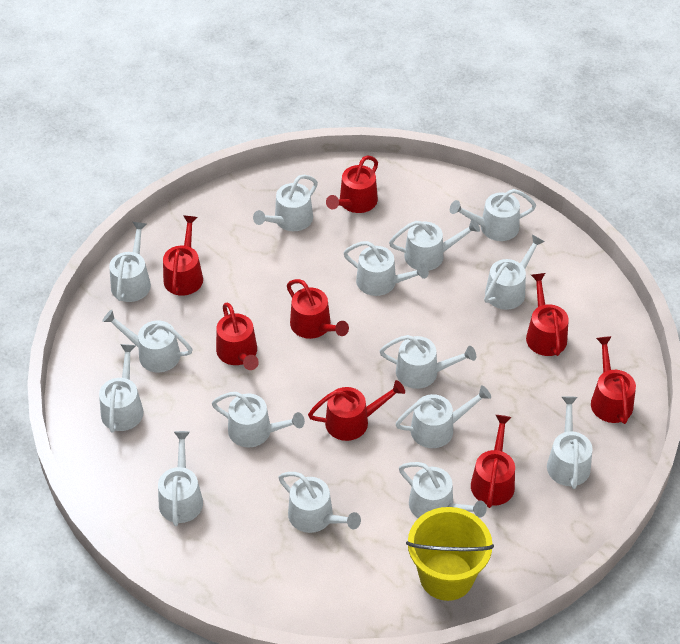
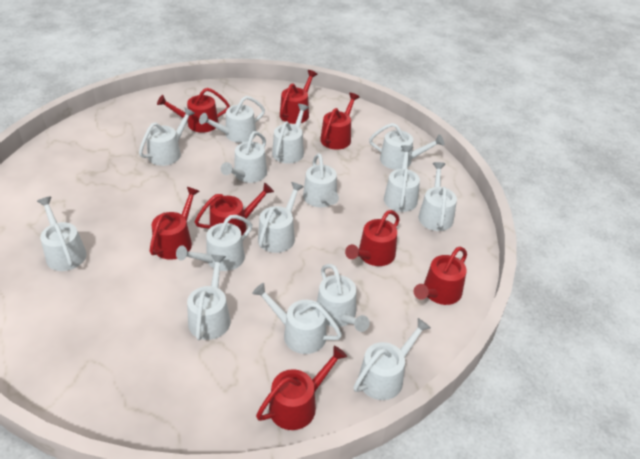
yellow bucket: 1 -> 0

